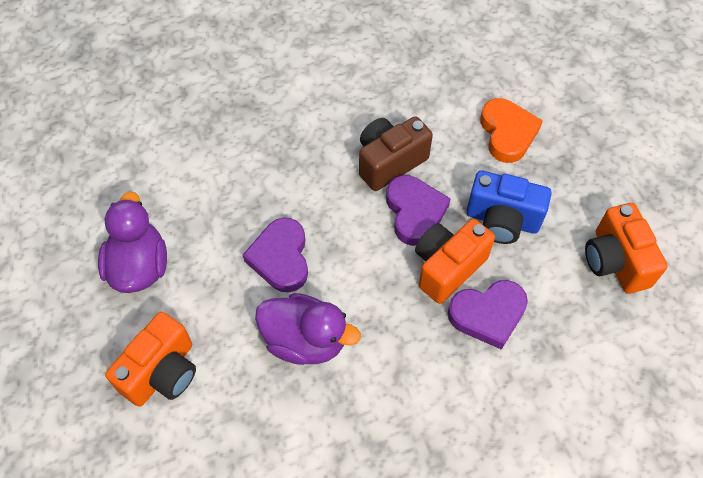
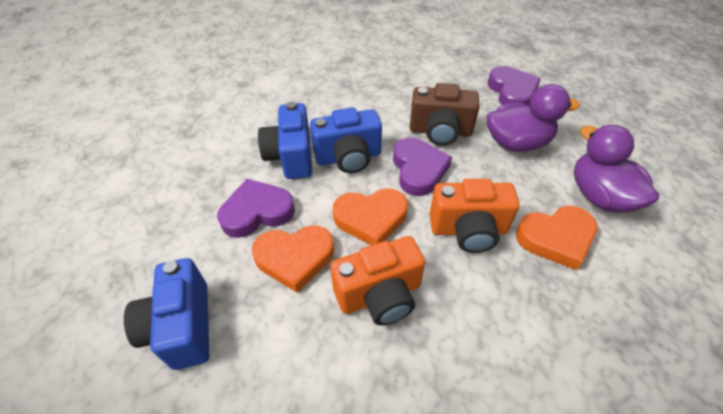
blue camera: 1 -> 3
orange camera: 3 -> 2
orange heart: 1 -> 3

